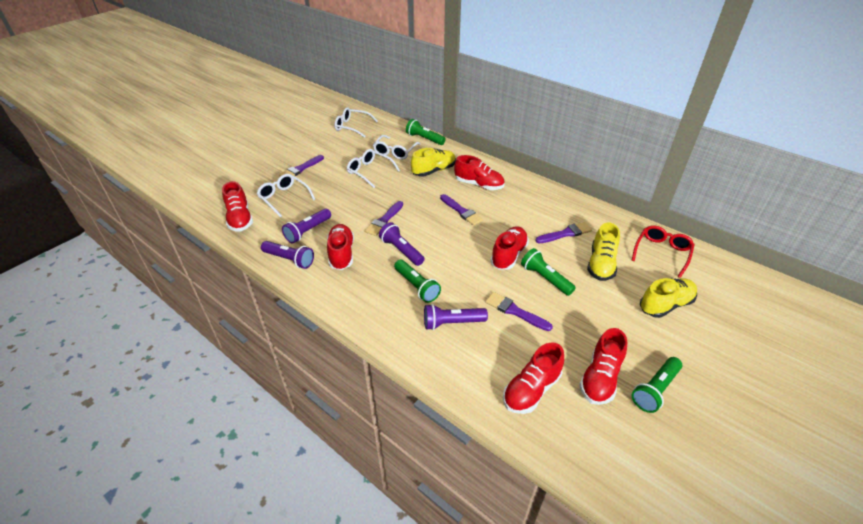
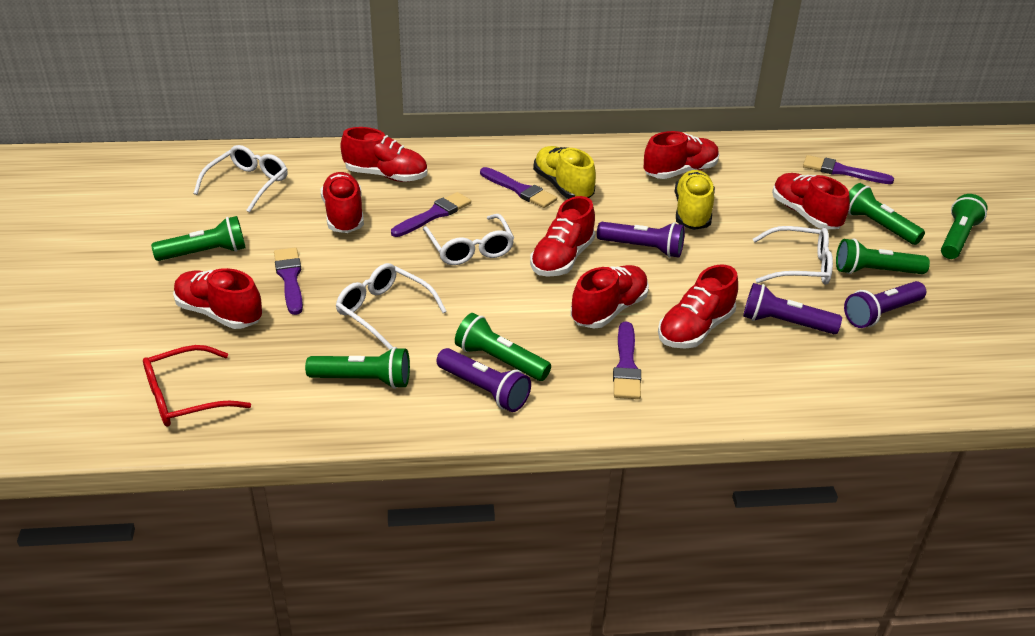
green flashlight: 4 -> 6
red shoe: 6 -> 8
yellow shoe: 3 -> 2

